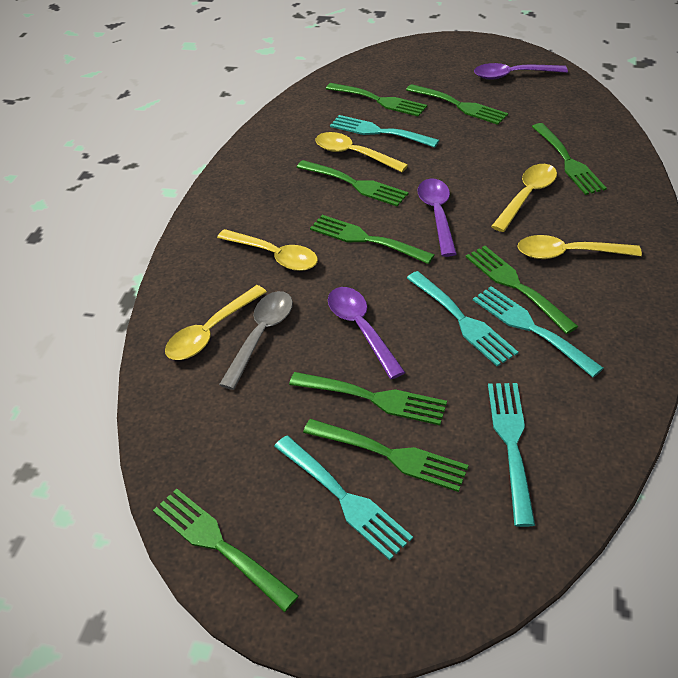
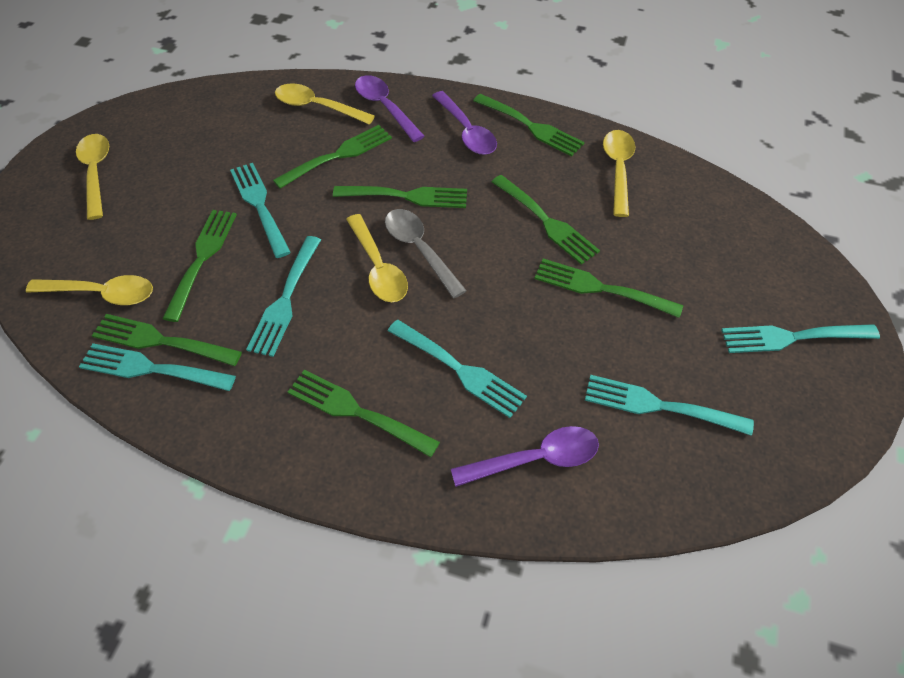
green fork: 9 -> 8
turquoise fork: 5 -> 6

